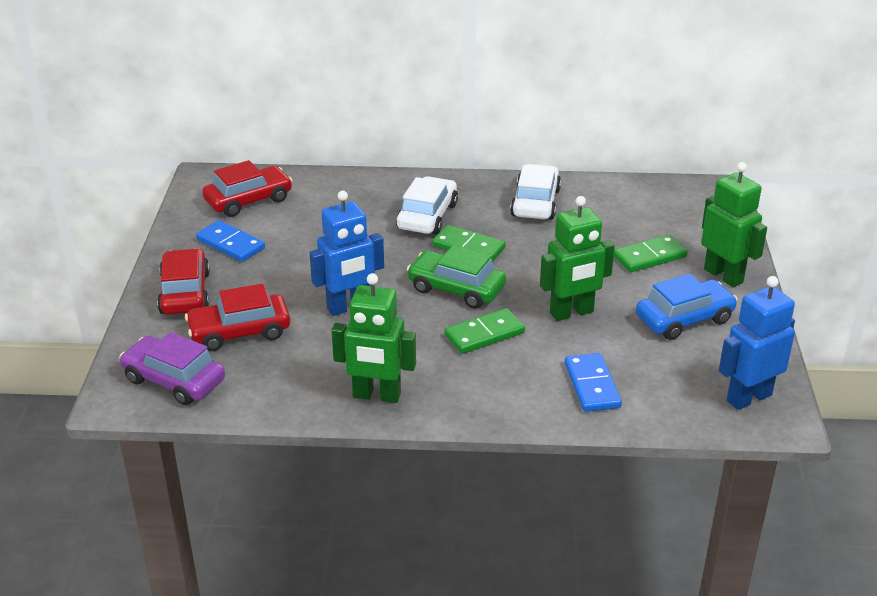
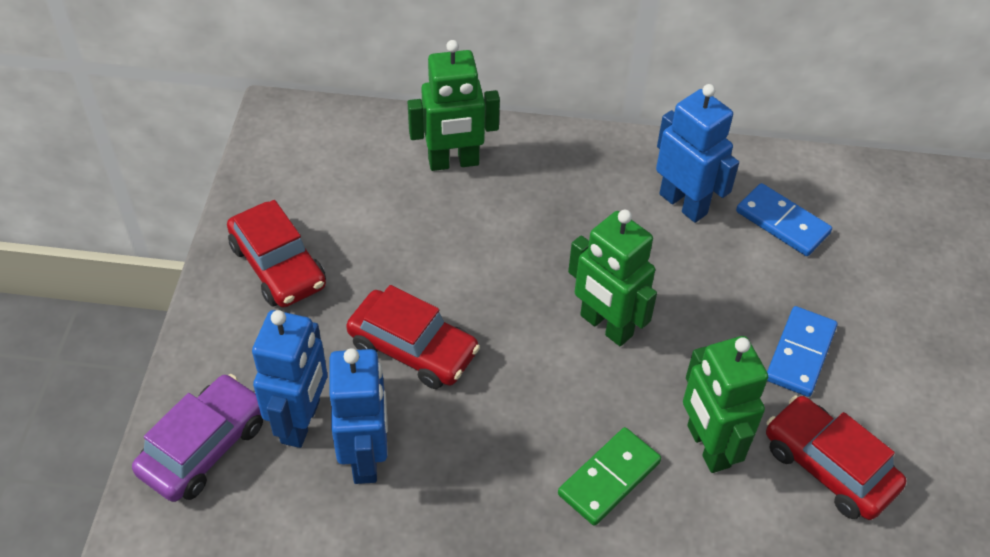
blue car: 1 -> 0
blue robot: 2 -> 3
green car: 1 -> 0
green domino: 3 -> 1
white car: 2 -> 0

